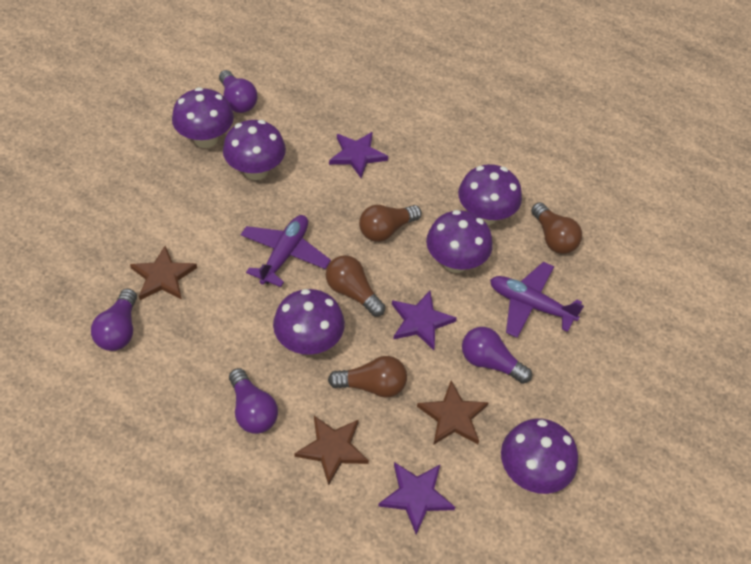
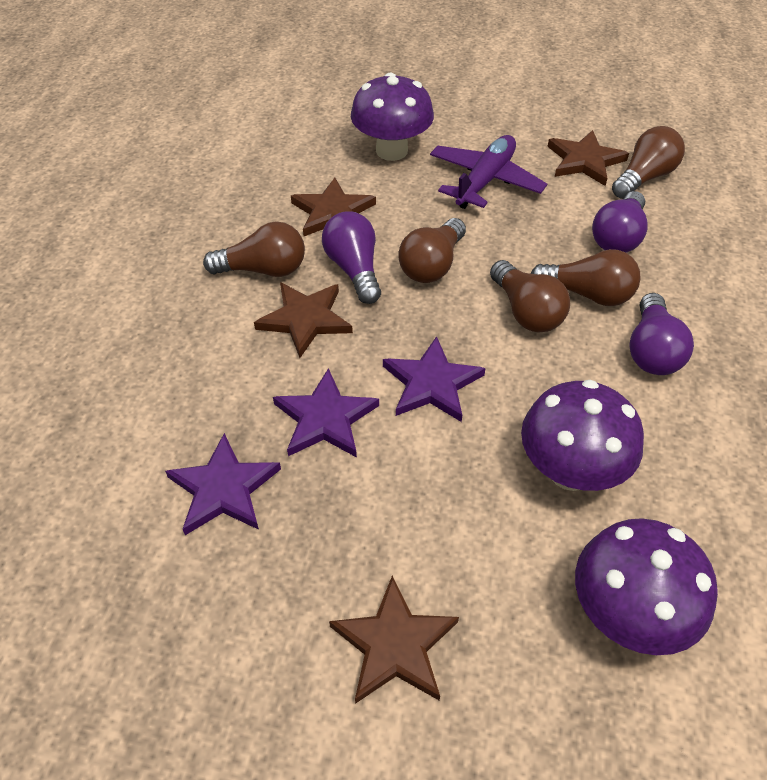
brown light bulb: 4 -> 5
brown star: 3 -> 4
purple light bulb: 4 -> 3
purple mushroom: 6 -> 3
purple plane: 2 -> 1

